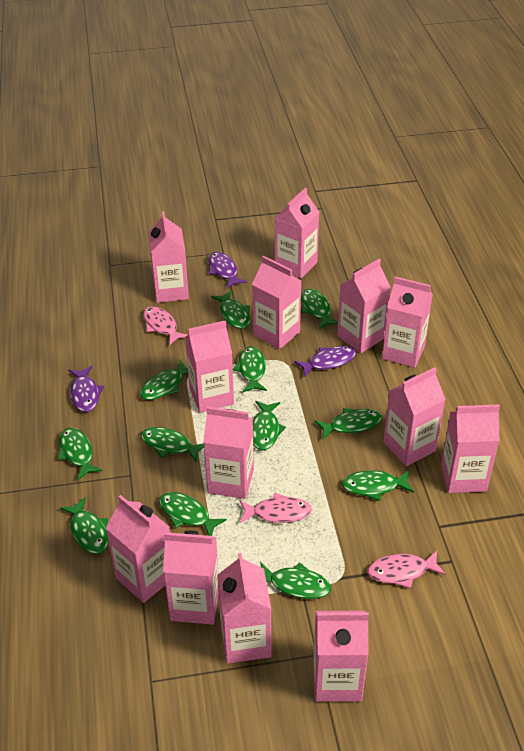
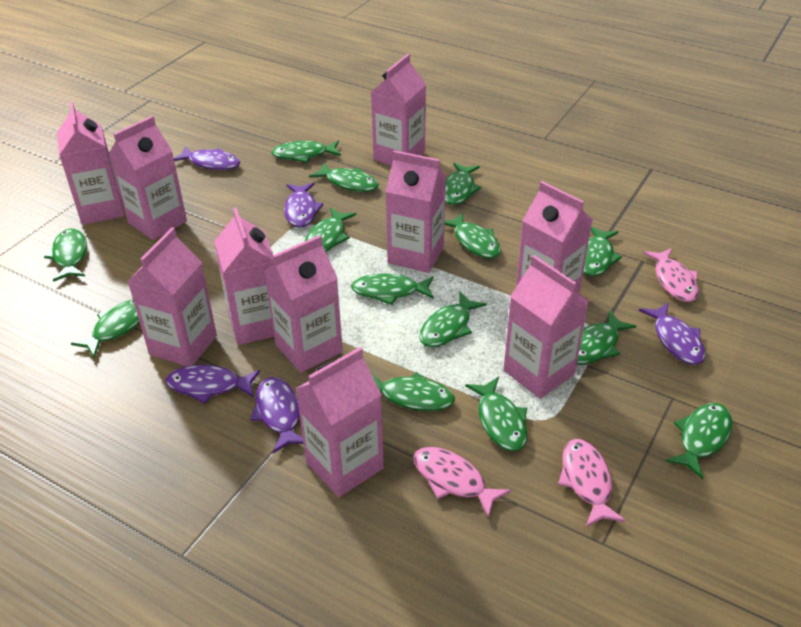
green fish: 12 -> 14
pink carton: 13 -> 10
purple fish: 3 -> 5

